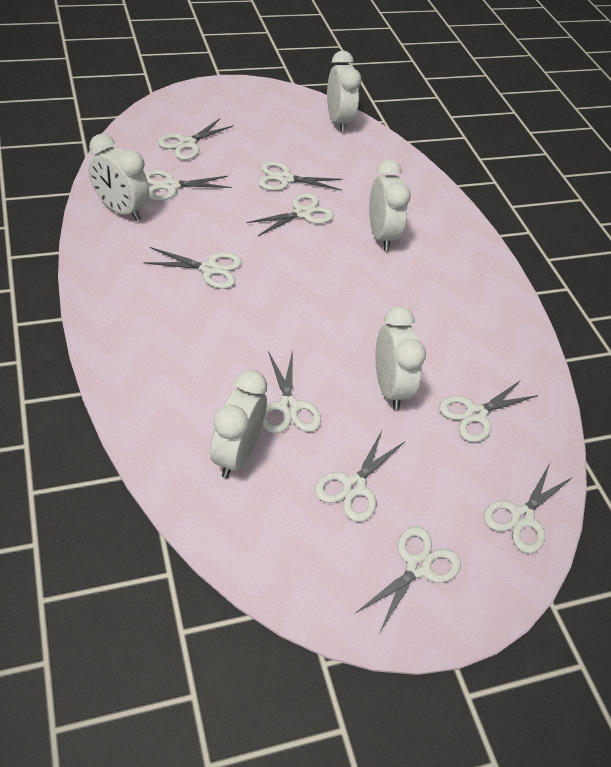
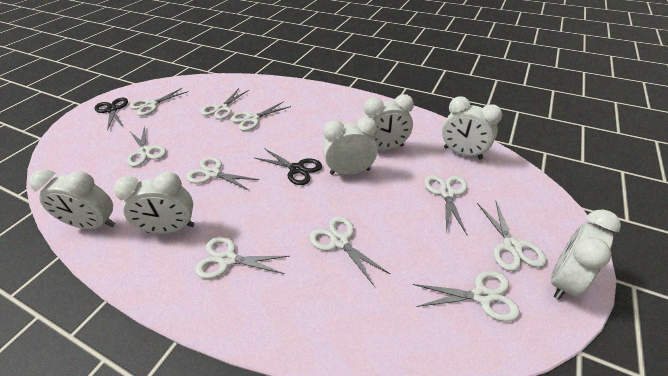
black scissors: 0 -> 2
white clock: 5 -> 6

